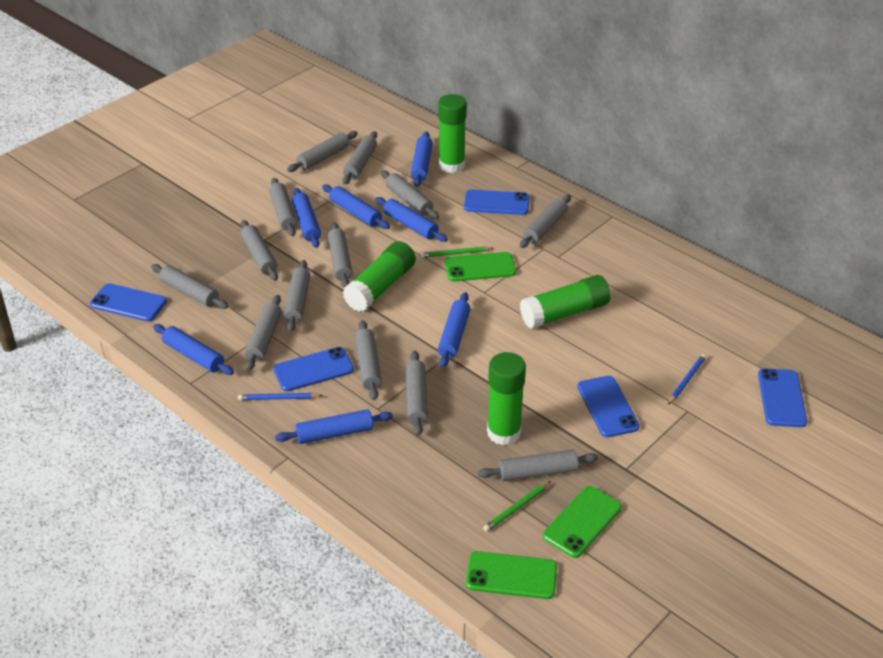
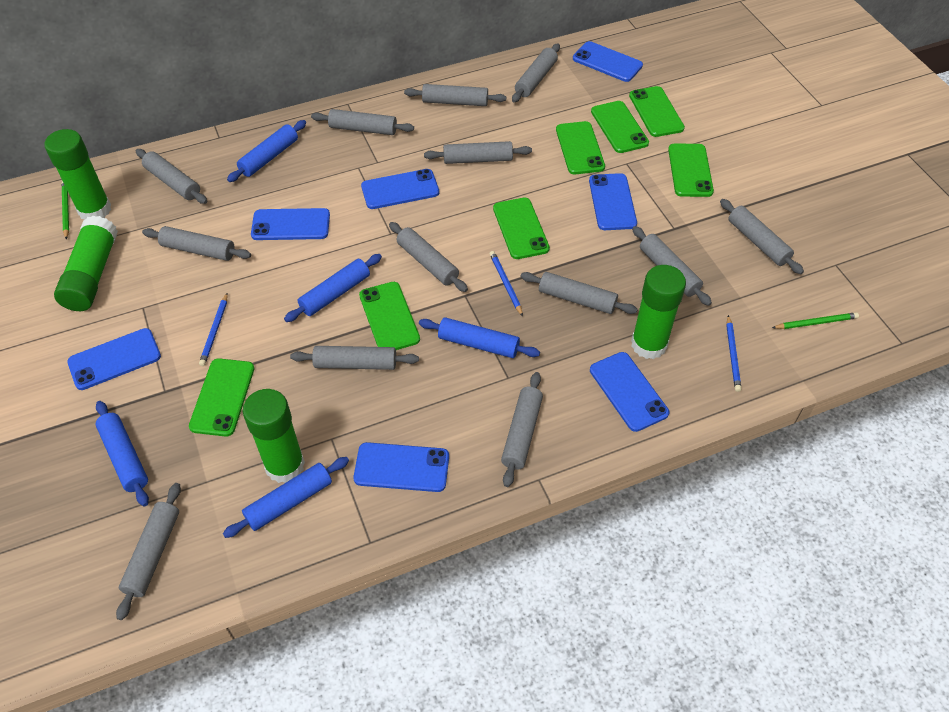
blue pencil: 2 -> 3
blue phone: 5 -> 7
blue rolling pin: 7 -> 5
green phone: 3 -> 7

